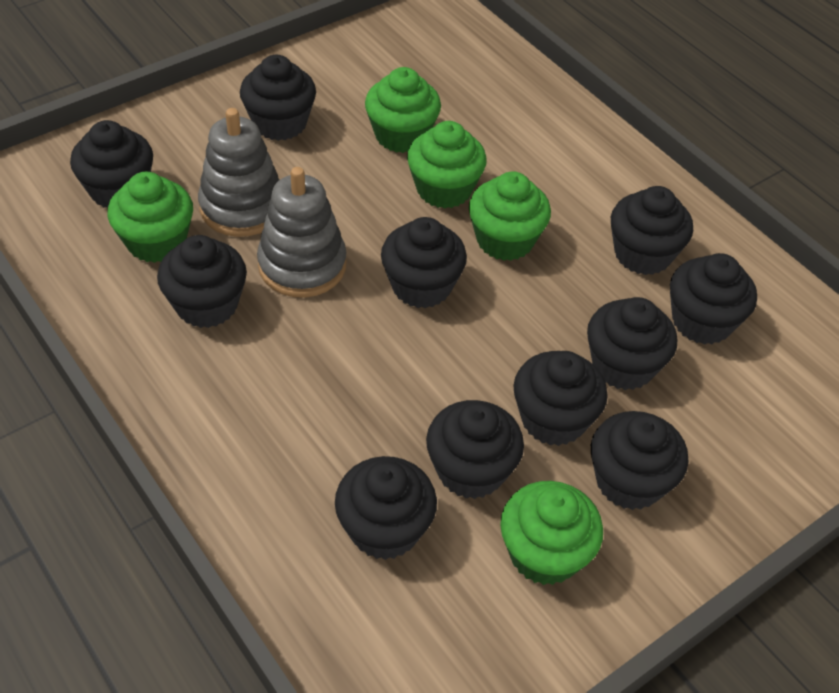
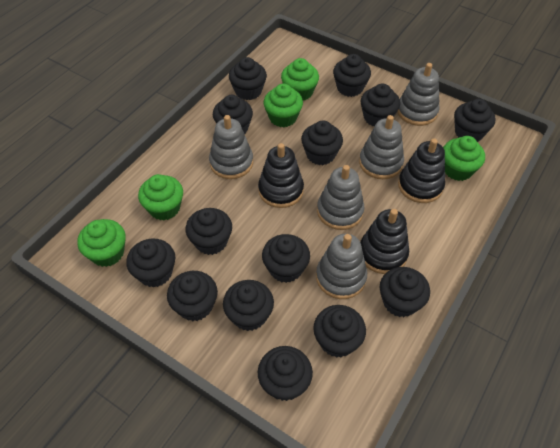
black cupcake: 11 -> 14
black stacking toy: 0 -> 3
grey stacking toy: 2 -> 5

